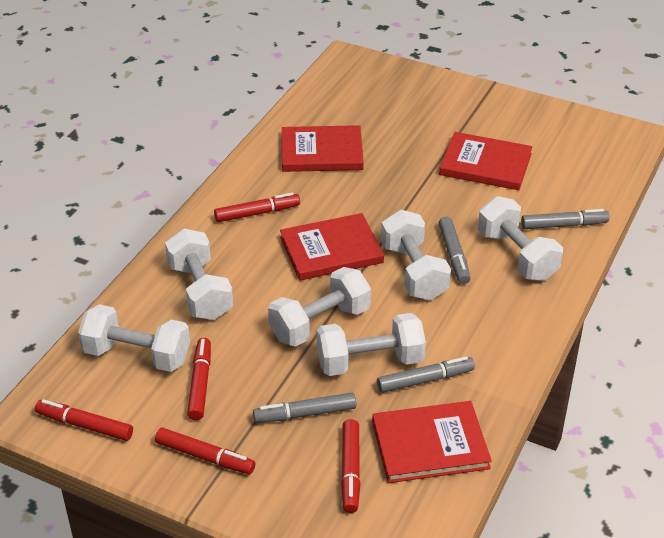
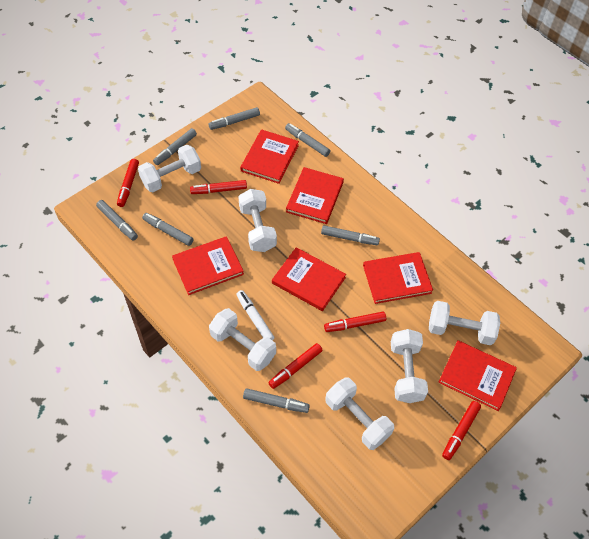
grey marker: 4 -> 7
red book: 4 -> 6
white marker: 0 -> 1

